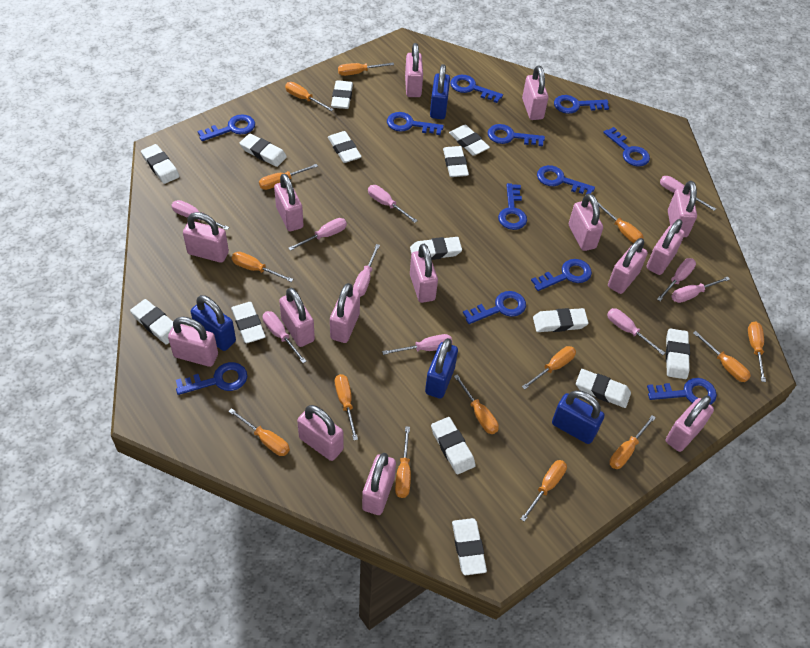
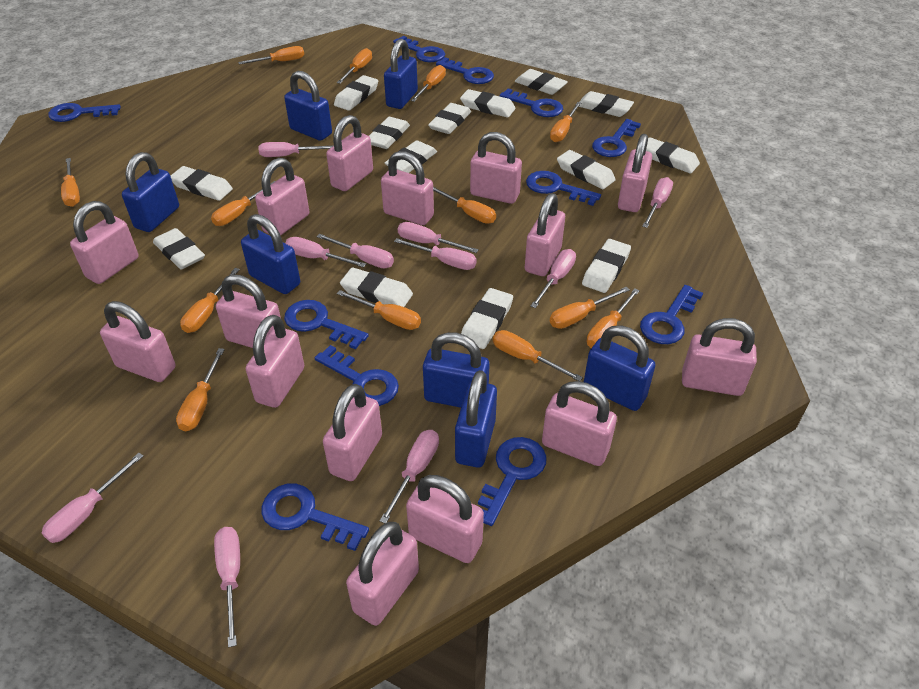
blue key: 12 -> 11
blue padlock: 4 -> 7
orange screwdriver: 14 -> 13

